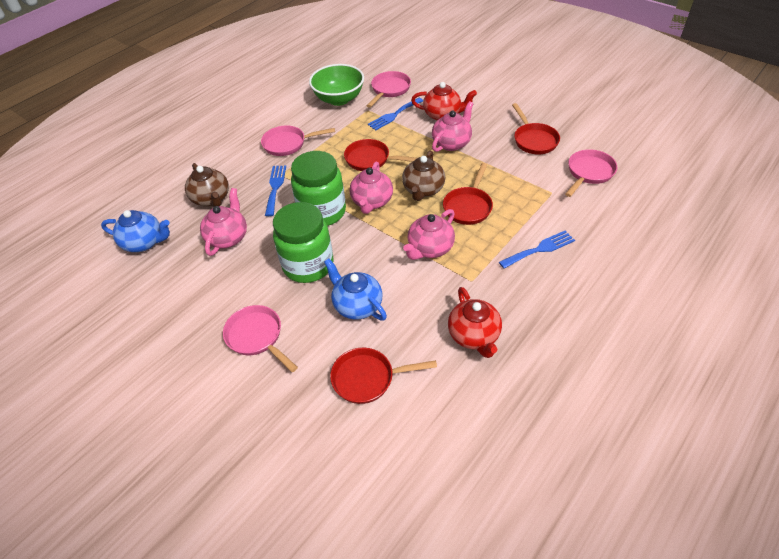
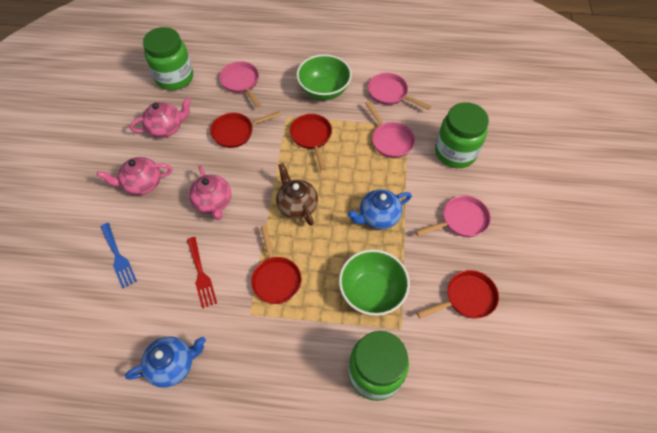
blue fork: 3 -> 1
brown teapot: 2 -> 1
green bowl: 1 -> 2
green jar: 2 -> 3
pink teapot: 4 -> 3
red fork: 0 -> 1
red teapot: 2 -> 0

